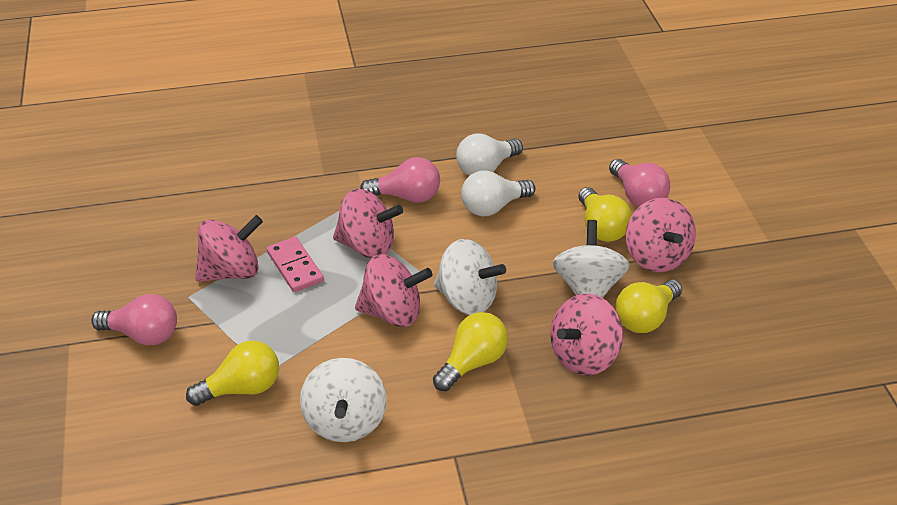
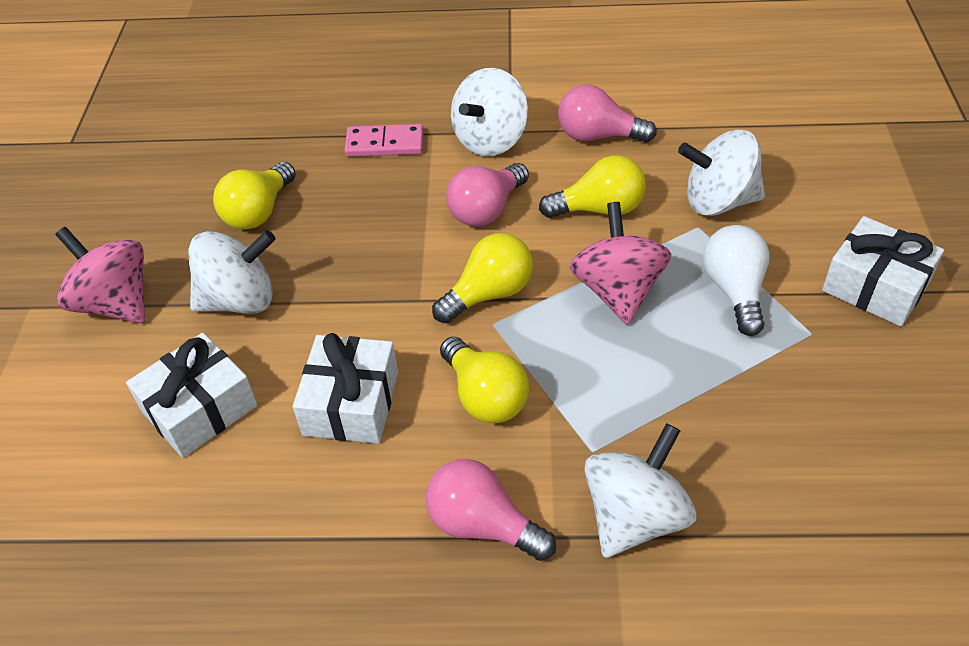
pink spinning top: 5 -> 2
white gift: 0 -> 3
white light bulb: 2 -> 1
white spinning top: 3 -> 4

